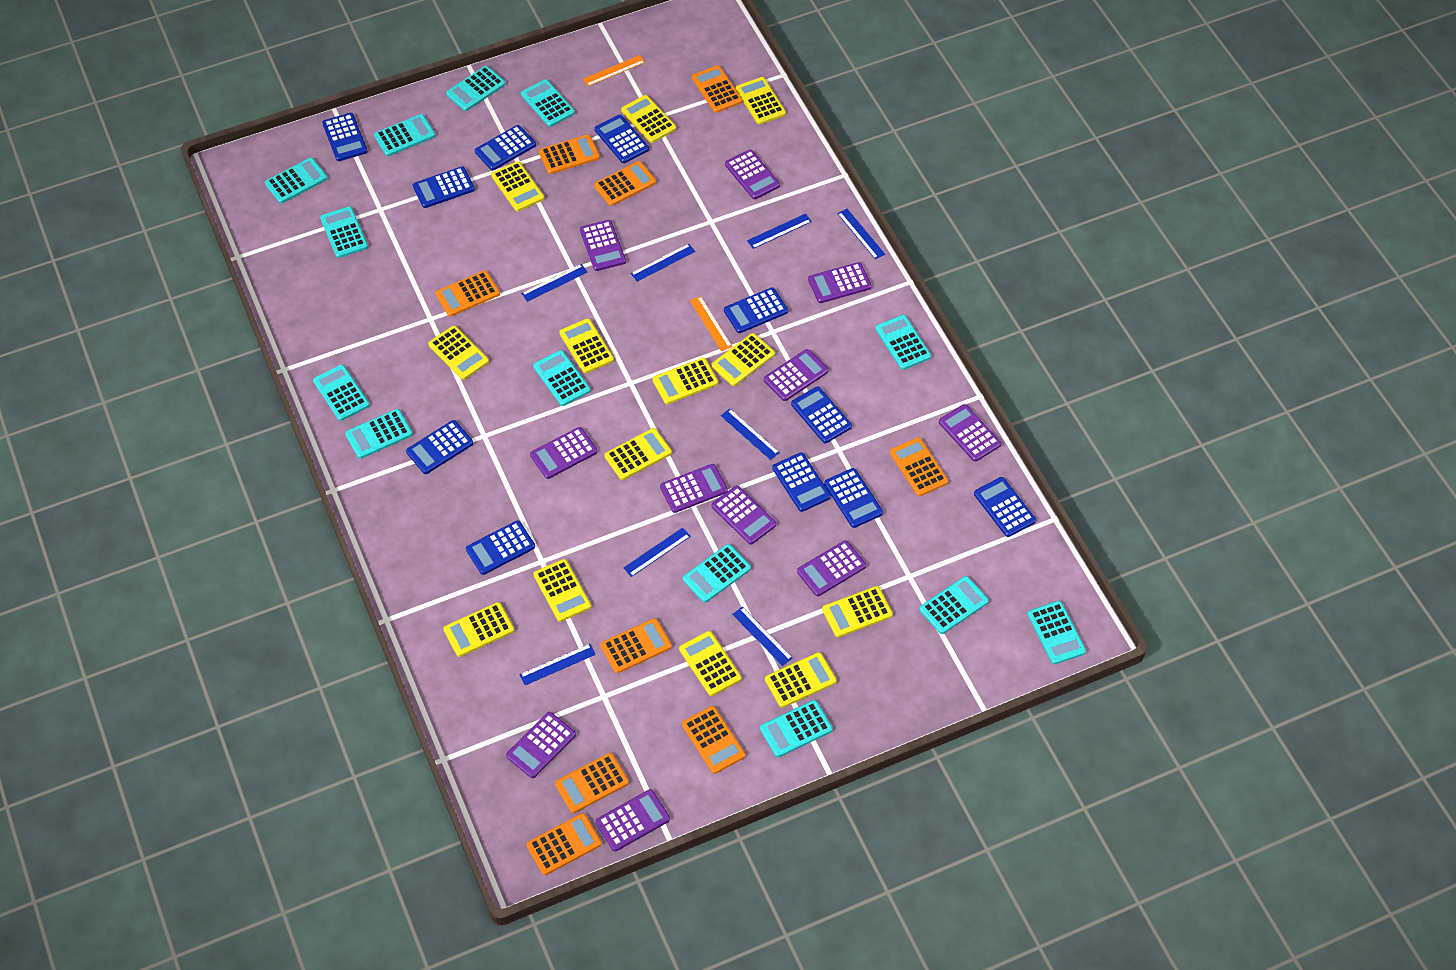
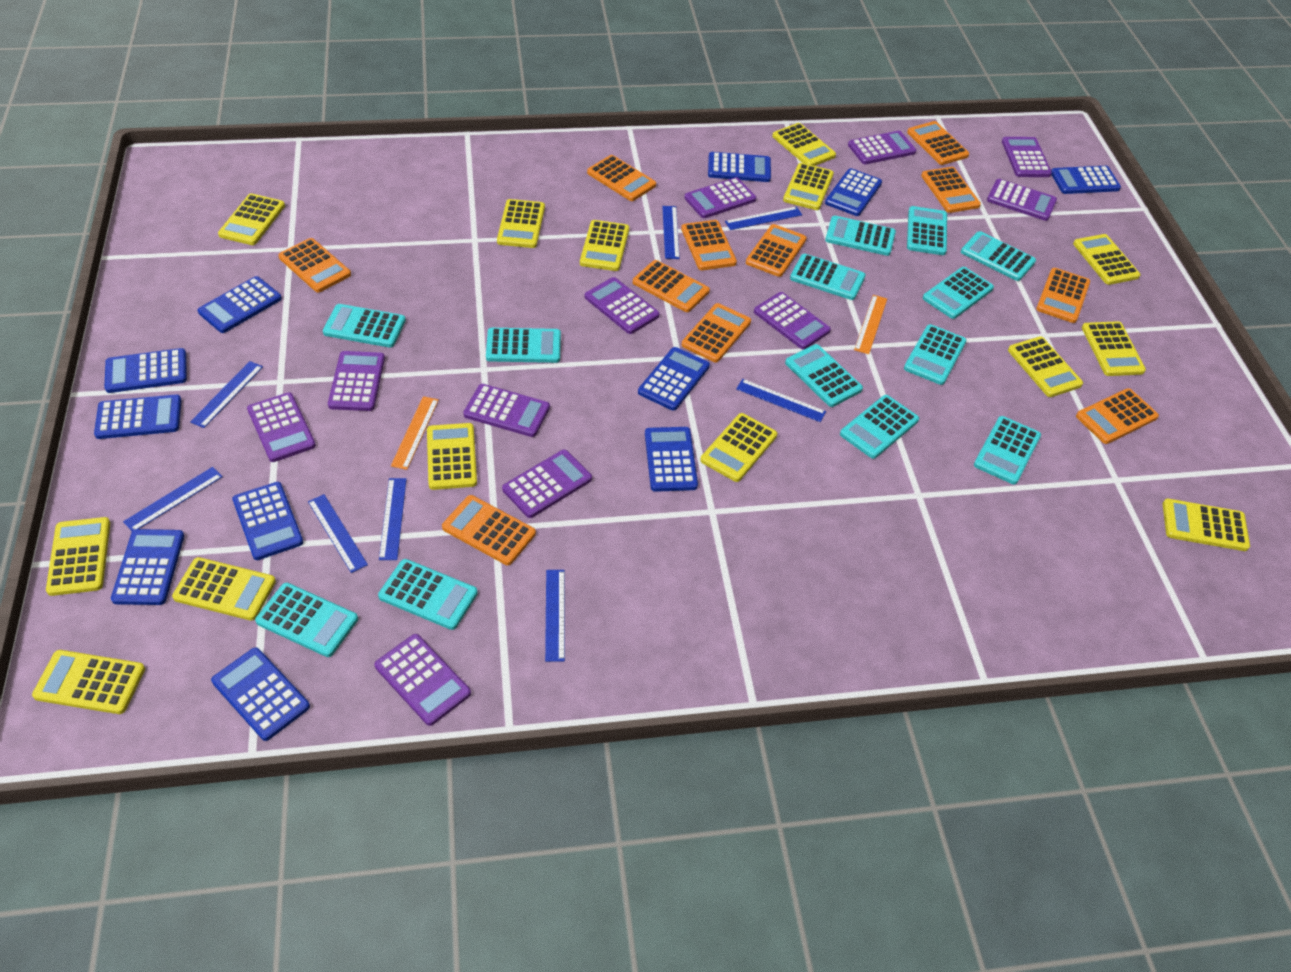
orange calculator: 9 -> 11
yellow calculator: 13 -> 14

